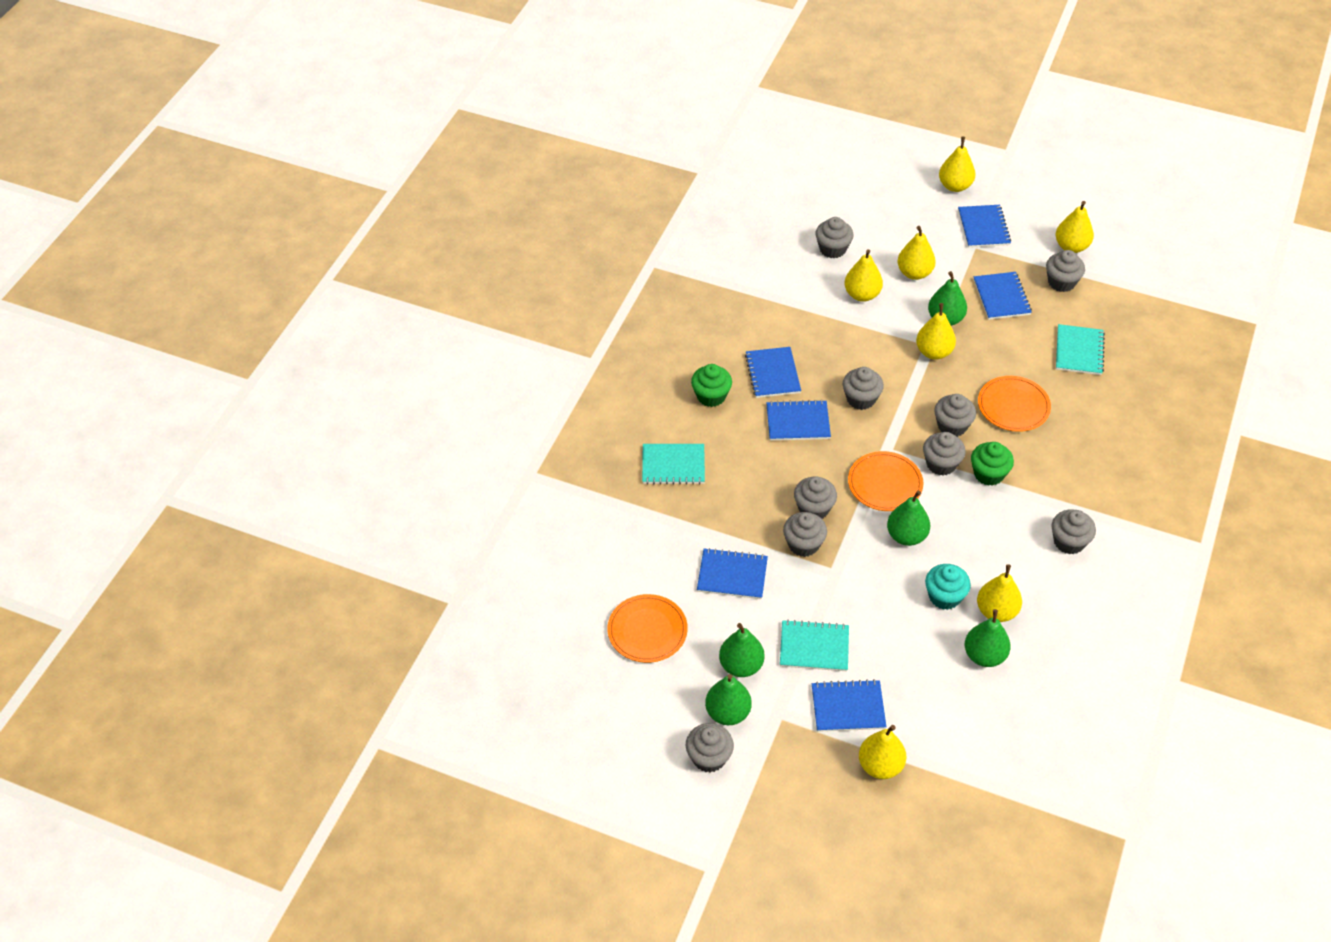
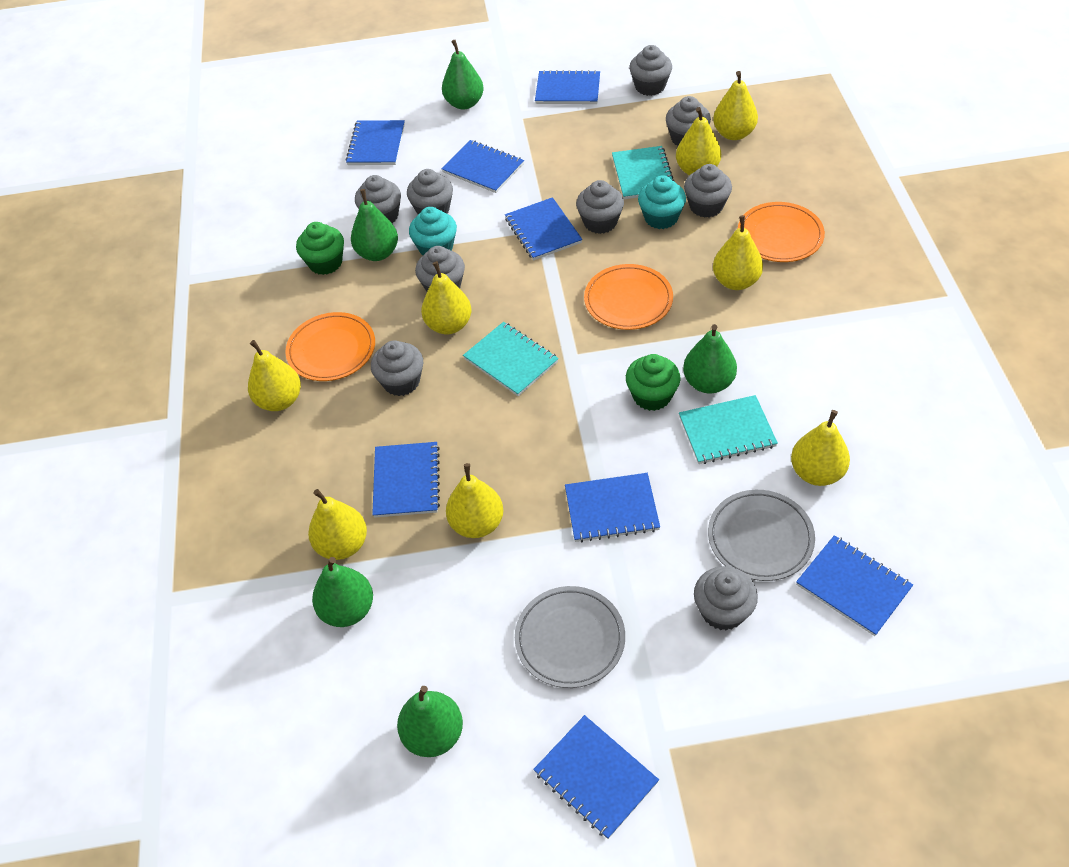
blue notebook: 6 -> 8
grey plate: 0 -> 2
turquoise cupcake: 1 -> 2
yellow pear: 7 -> 8

